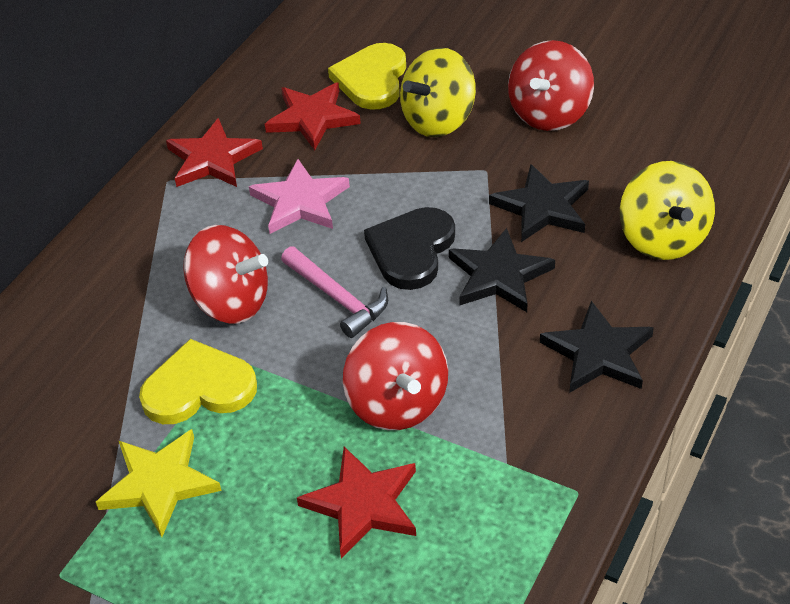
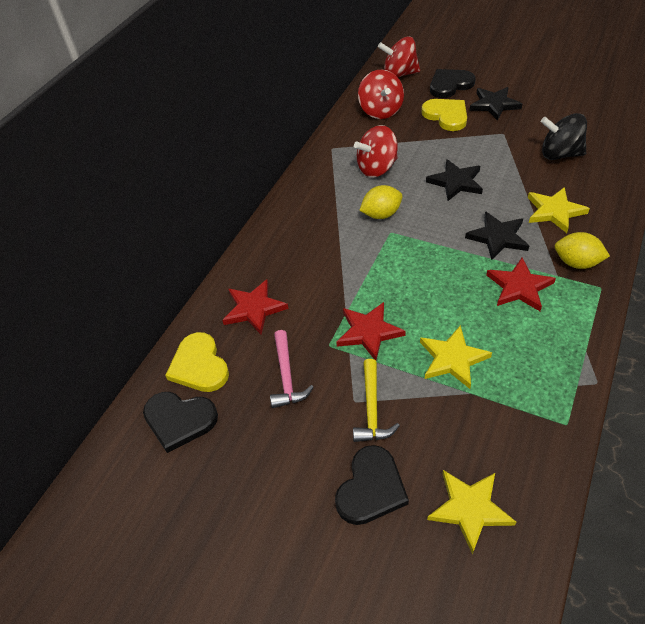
black heart: 1 -> 3
black spinning top: 0 -> 1
pink star: 1 -> 0
yellow hammer: 0 -> 1
yellow lemon: 0 -> 2
yellow spinning top: 2 -> 0
yellow star: 1 -> 3

